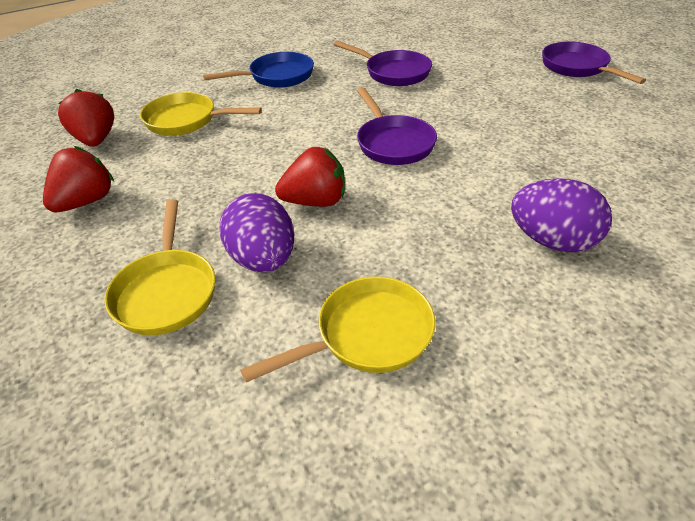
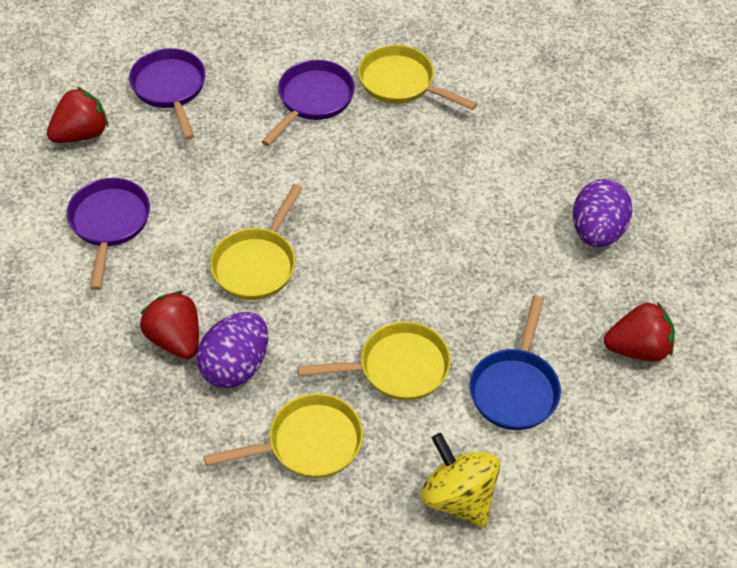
yellow pan: 3 -> 4
yellow spinning top: 0 -> 1

